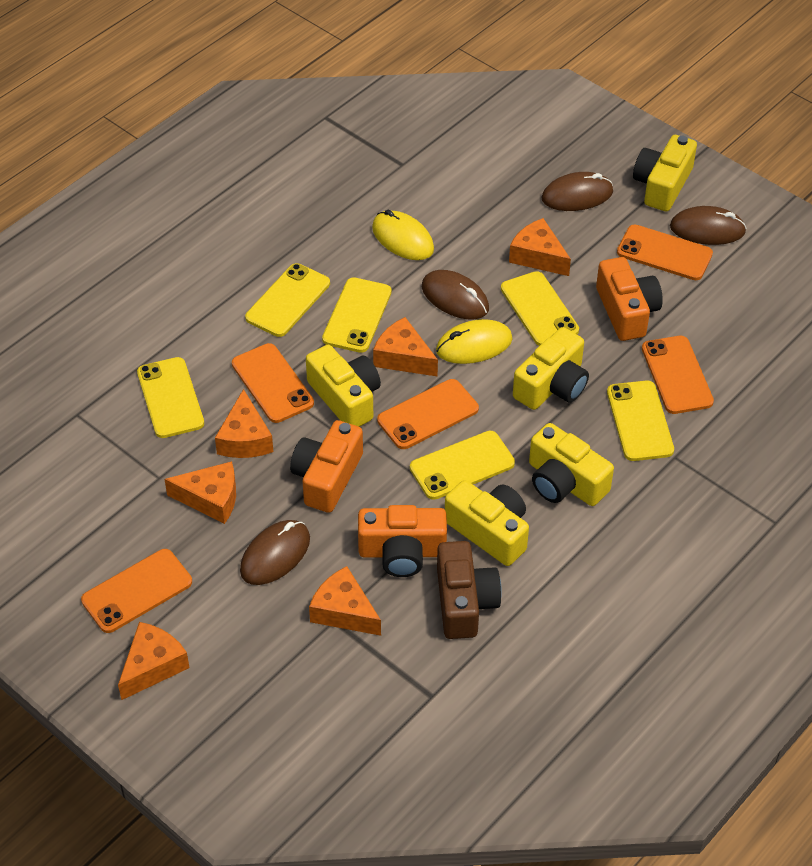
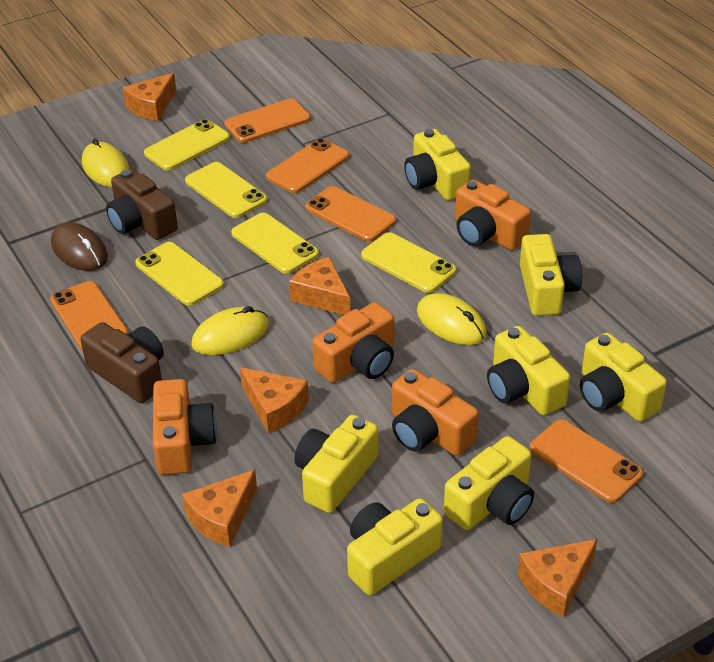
brown camera: 1 -> 2
brown mouse: 4 -> 1
orange camera: 3 -> 4
orange cheese: 6 -> 5
yellow camera: 5 -> 7
yellow mouse: 2 -> 3
yellow phone: 6 -> 5

